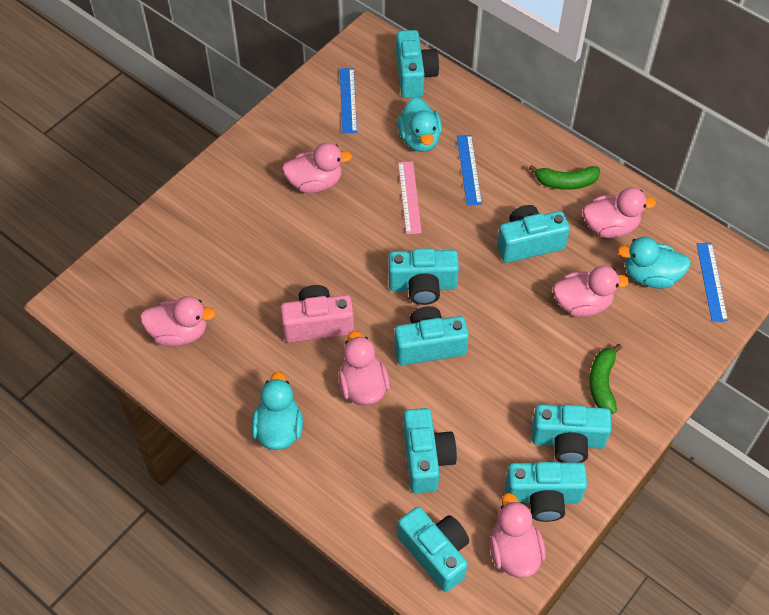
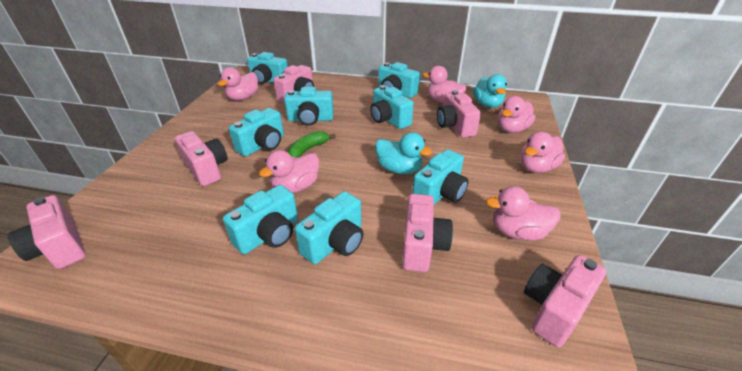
blue ruler: 3 -> 0
green banana: 2 -> 1
pink camera: 1 -> 6
pink ruler: 1 -> 0
turquoise duck: 3 -> 2

